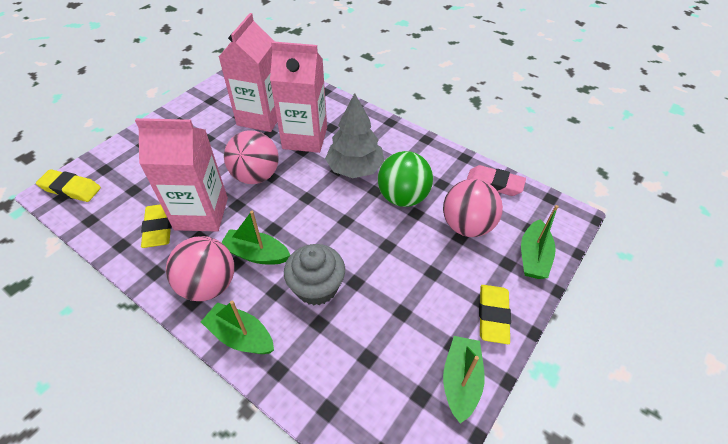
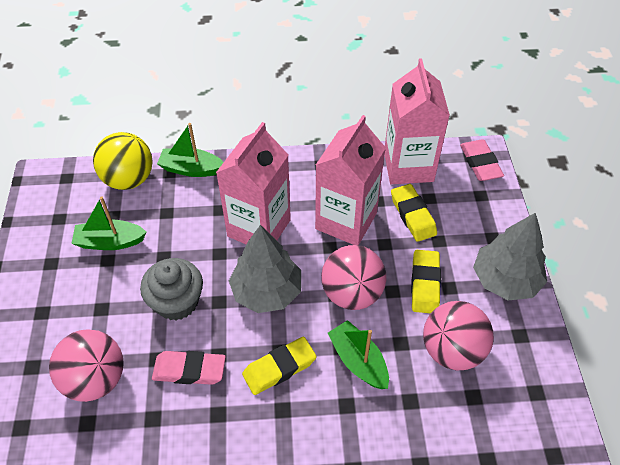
green ball: 1 -> 0
green boat: 4 -> 3
grey tree: 1 -> 2
pink eraser: 1 -> 2
yellow ball: 0 -> 1

